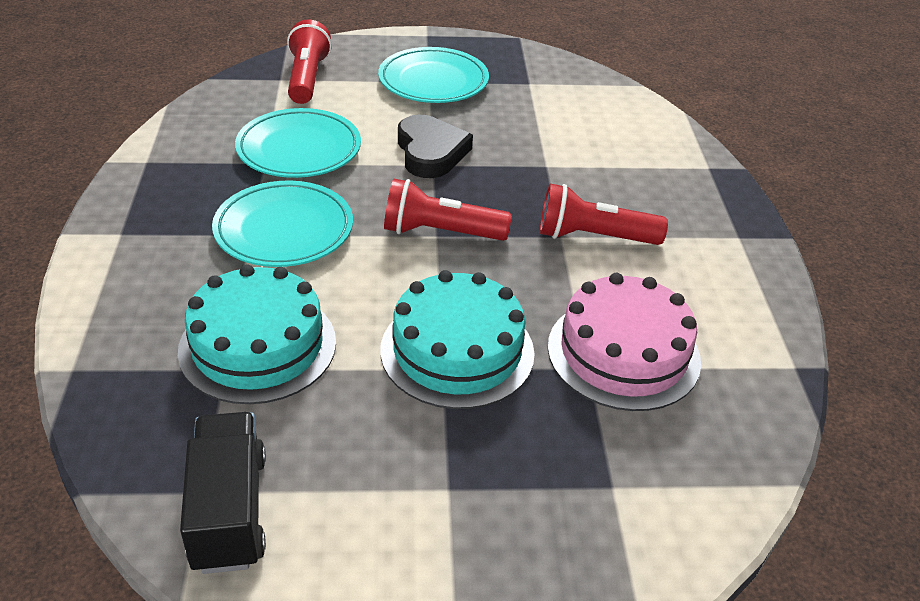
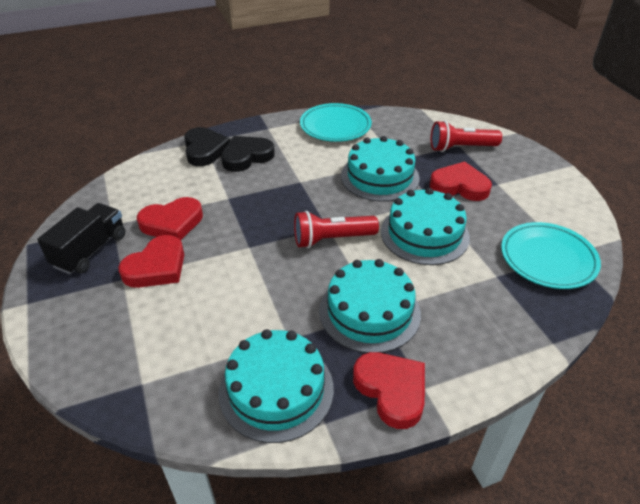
black heart: 1 -> 2
pink cake: 1 -> 0
red flashlight: 3 -> 2
red heart: 0 -> 4
turquoise cake: 2 -> 4
turquoise plate: 3 -> 2

